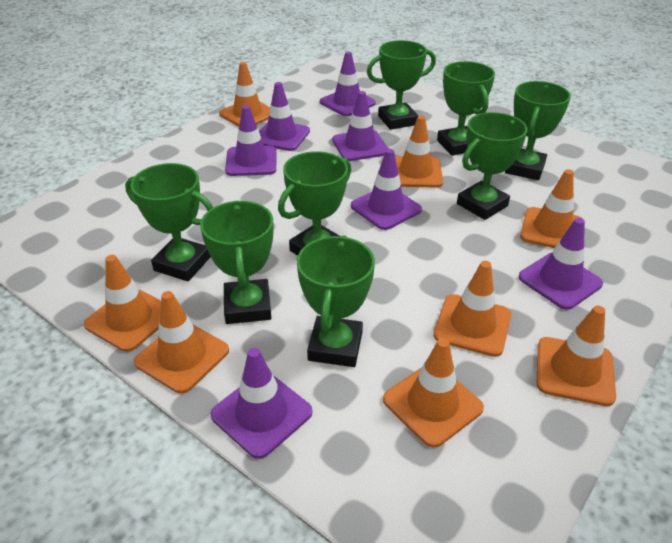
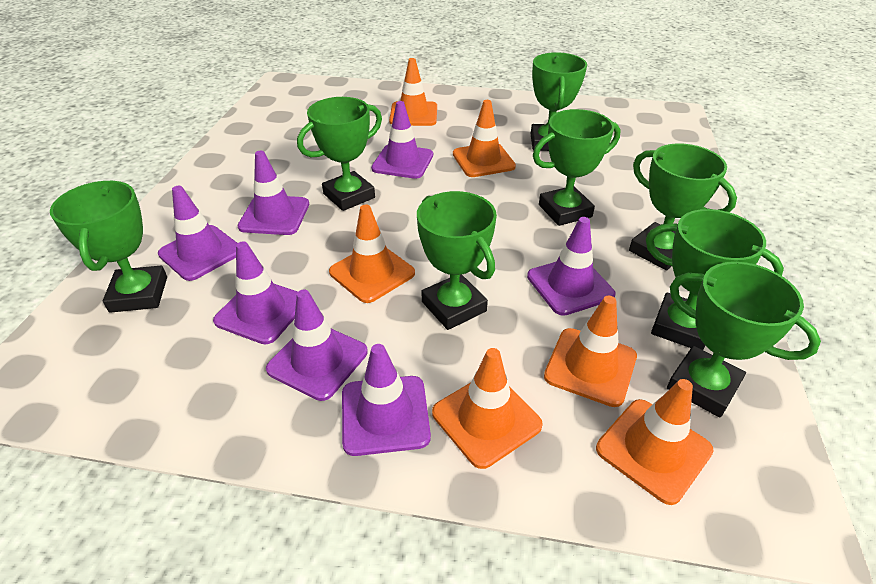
orange traffic cone: 8 -> 6

